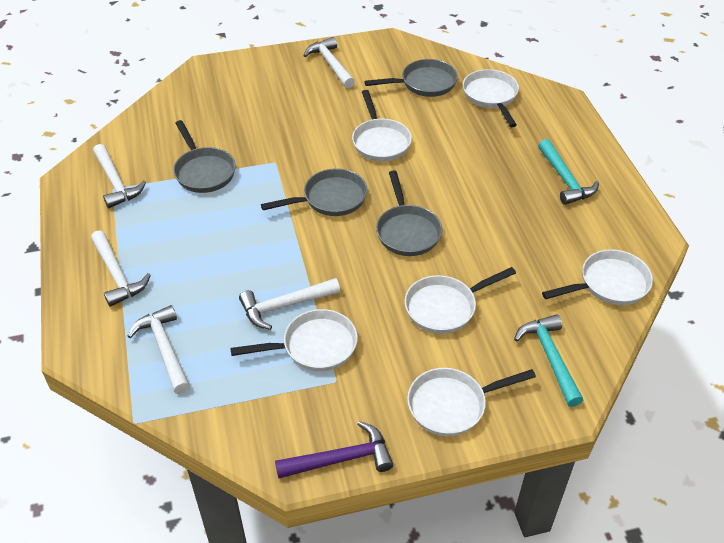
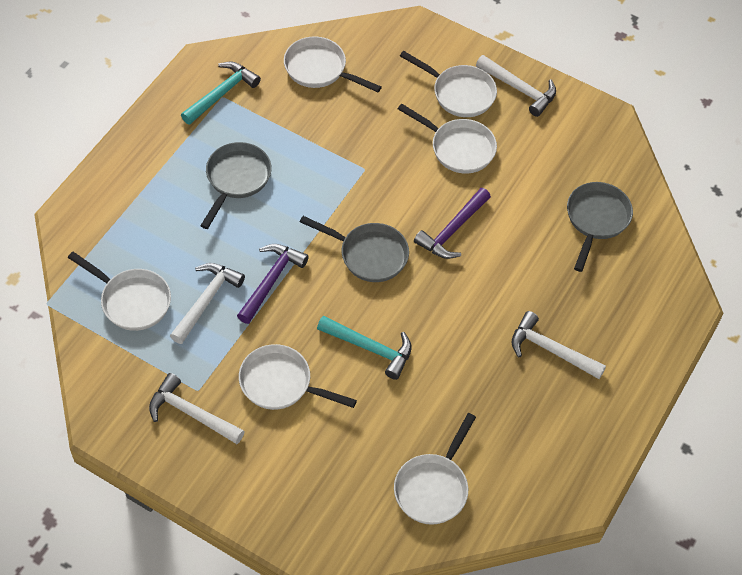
grey pan: 4 -> 3
purple hammer: 1 -> 2
white hammer: 5 -> 4

